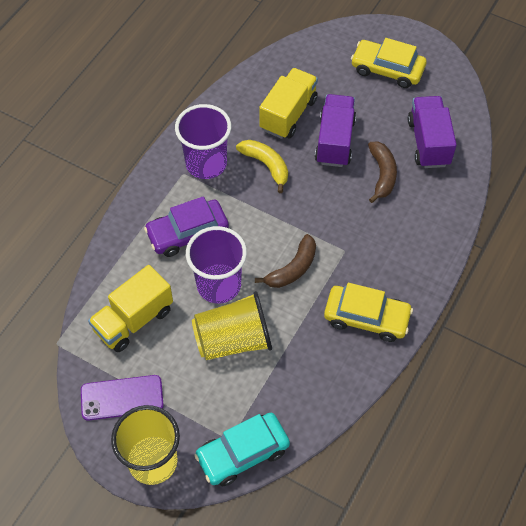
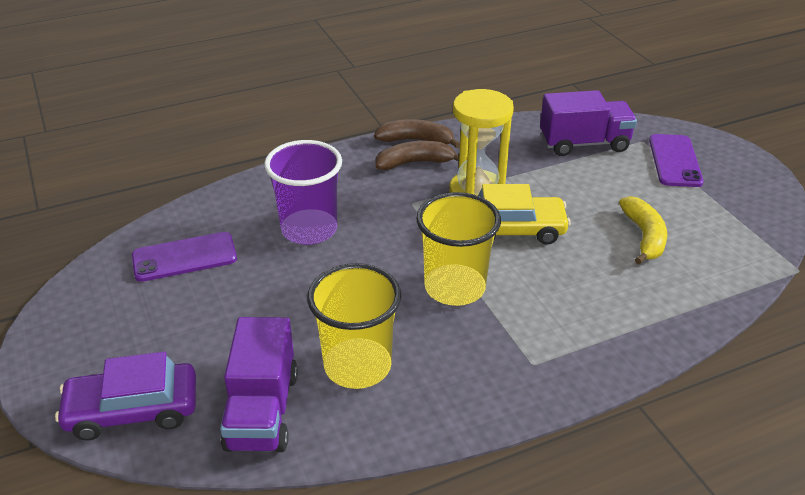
purple cup: 2 -> 1
purple phone: 1 -> 2
turquoise car: 1 -> 0
yellow car: 2 -> 1
yellow hourglass: 0 -> 1
yellow truck: 2 -> 0

